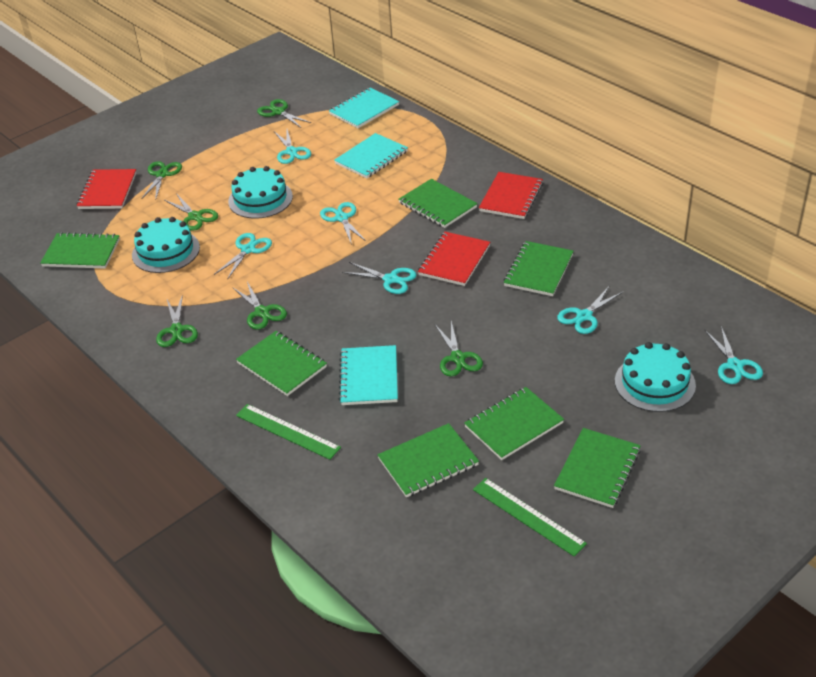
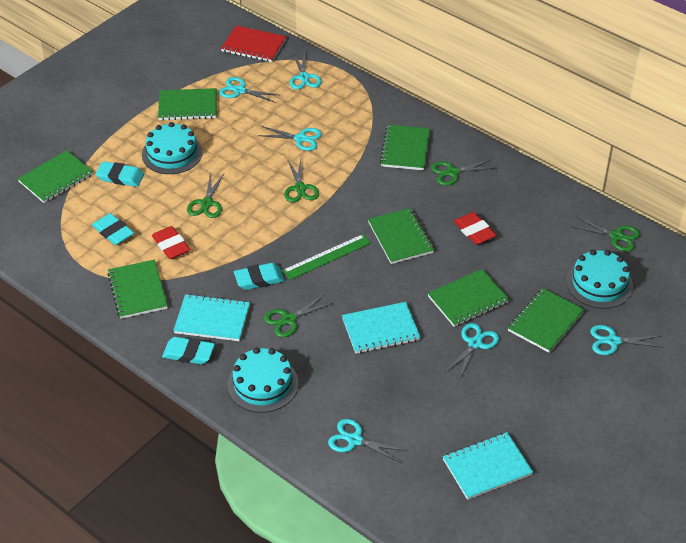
green ruler: 2 -> 1
green scissors: 6 -> 5
red eraser: 0 -> 2
red notebook: 3 -> 1
turquoise eraser: 0 -> 4

